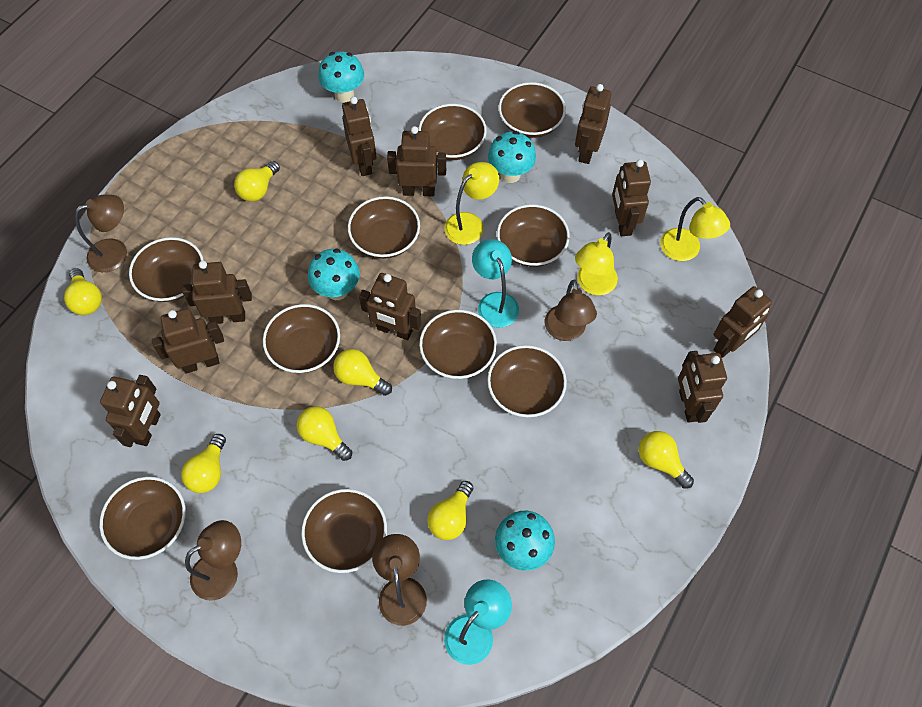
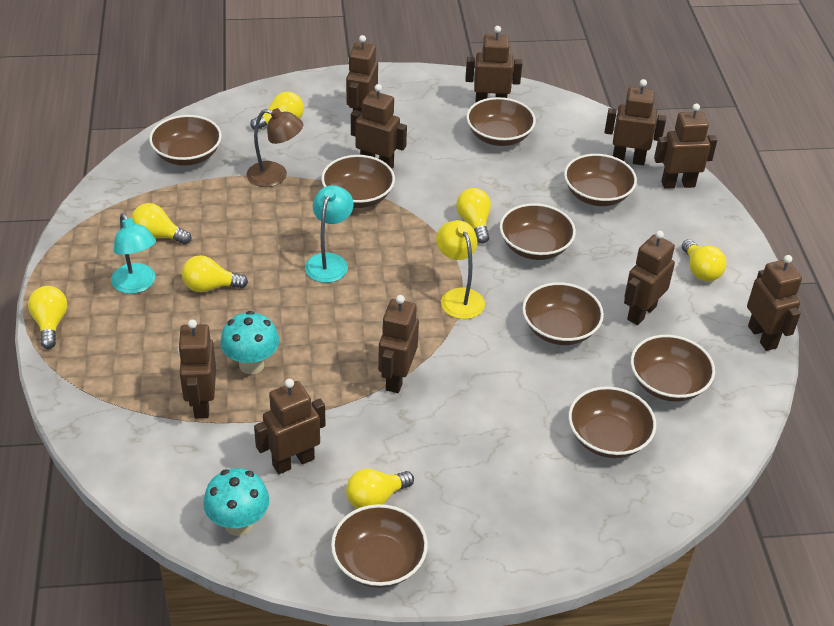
brown bowl: 10 -> 9
brown lamp: 4 -> 1
turquoise mushroom: 4 -> 2
yellow lamp: 3 -> 1

